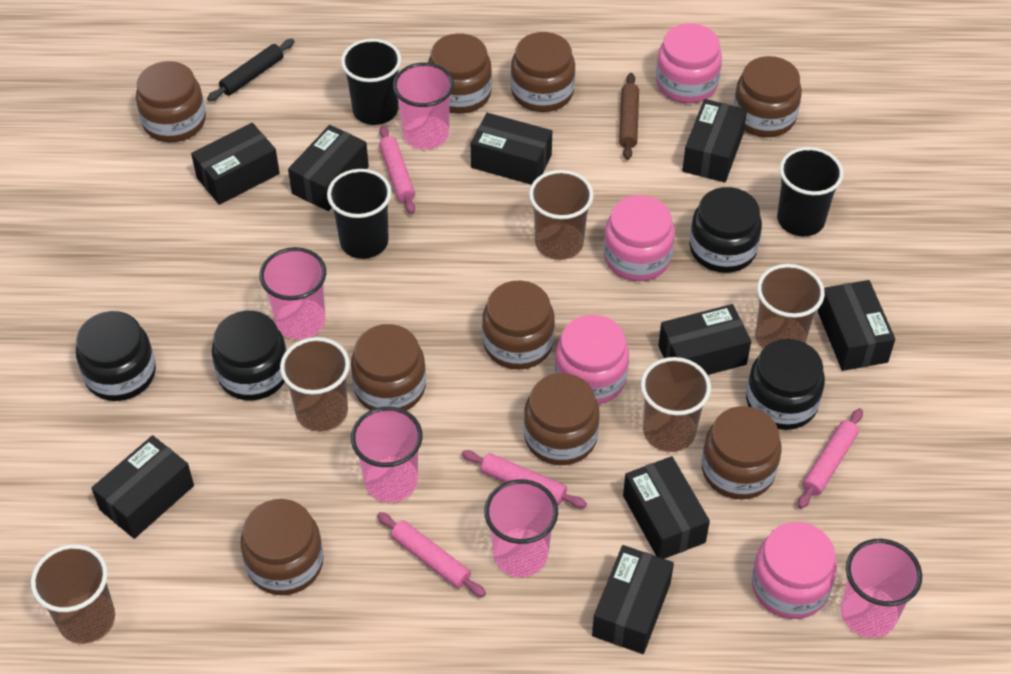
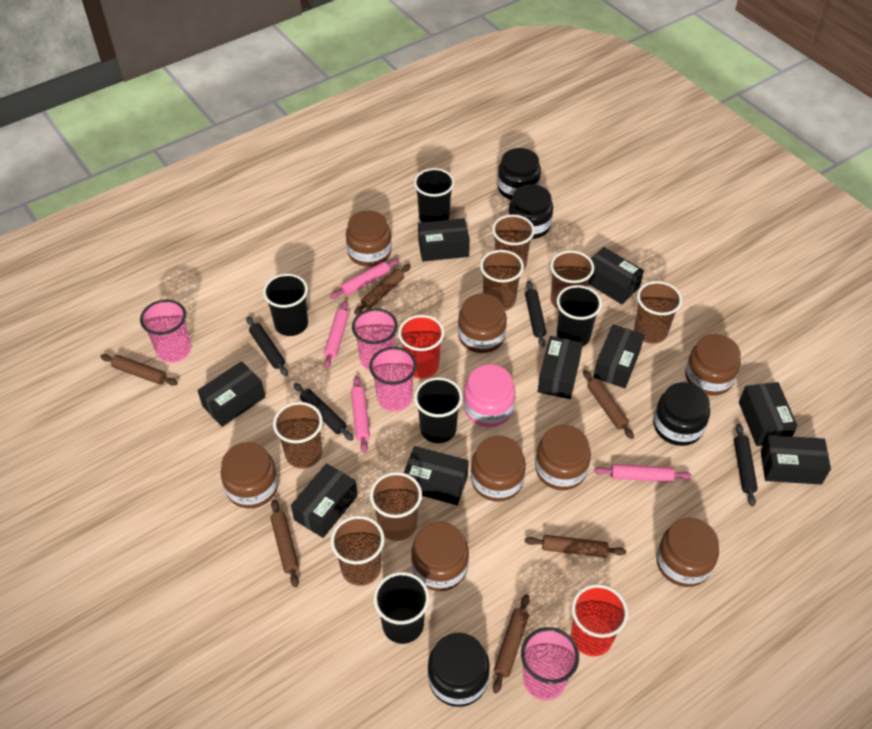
black cup: 3 -> 5
black rolling pin: 1 -> 4
brown cup: 5 -> 7
brown jar: 9 -> 8
brown rolling pin: 1 -> 6
pink cup: 5 -> 4
pink jar: 4 -> 1
red cup: 0 -> 2

